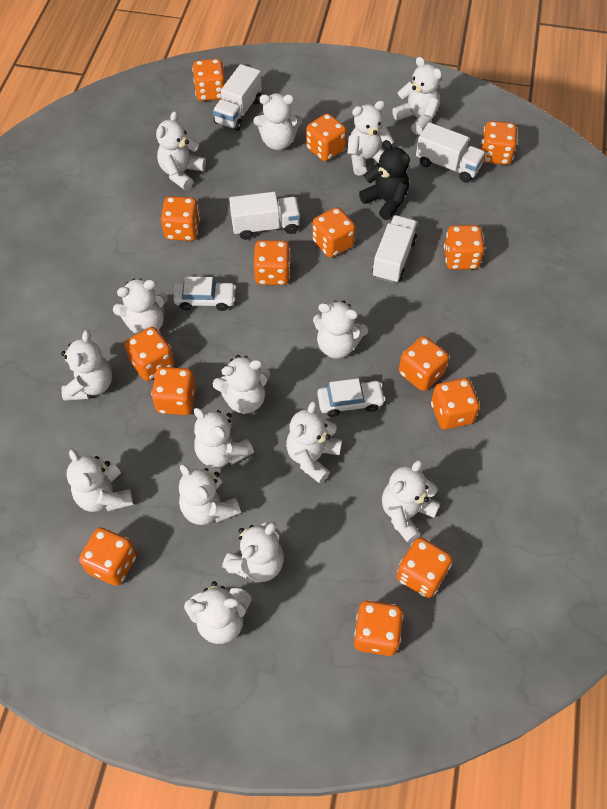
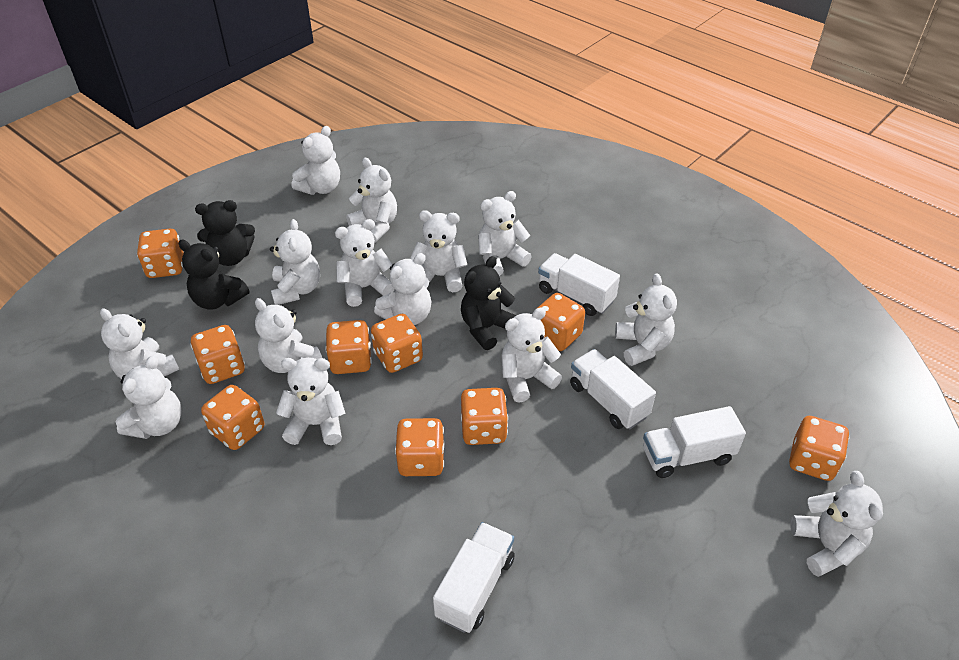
black teddy bear: 1 -> 3
orange dice: 14 -> 9
white car: 2 -> 0
white teddy bear: 15 -> 14

